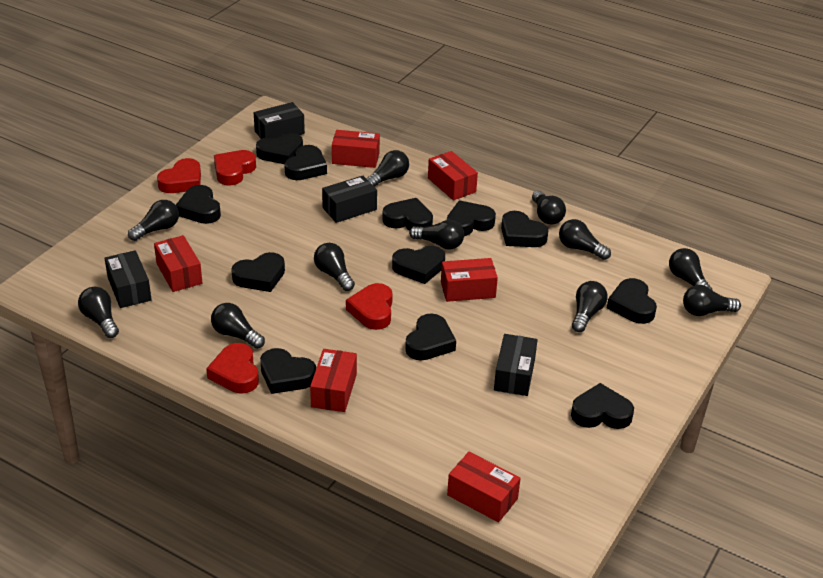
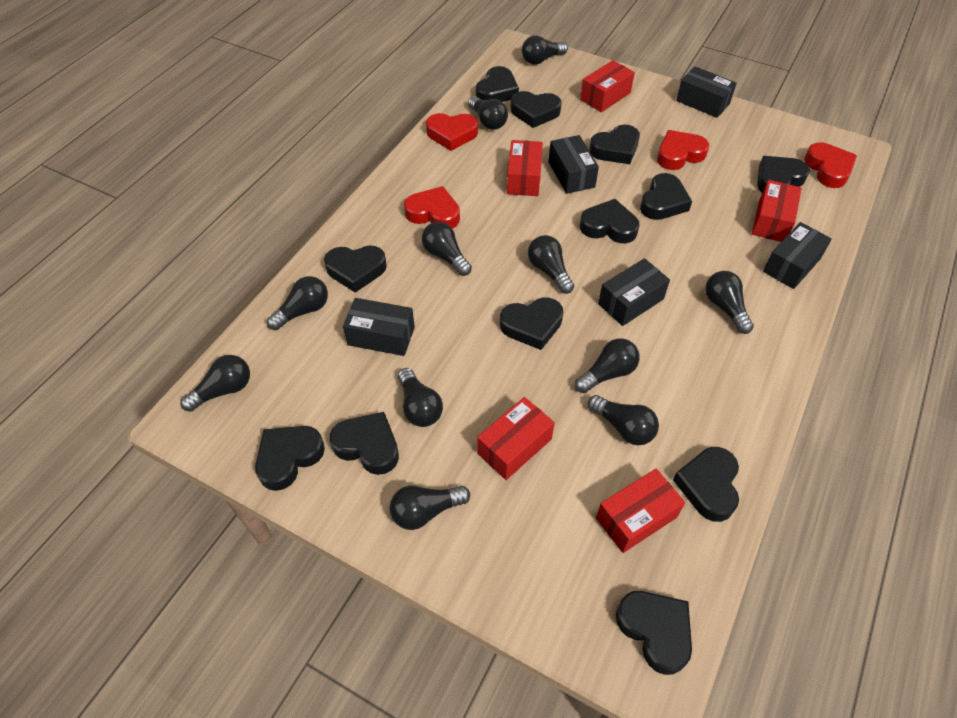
black box: 4 -> 5
red box: 6 -> 5

